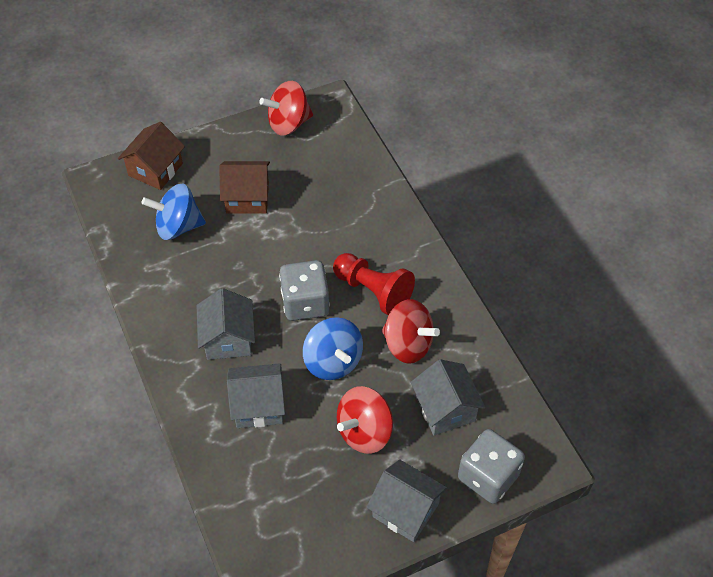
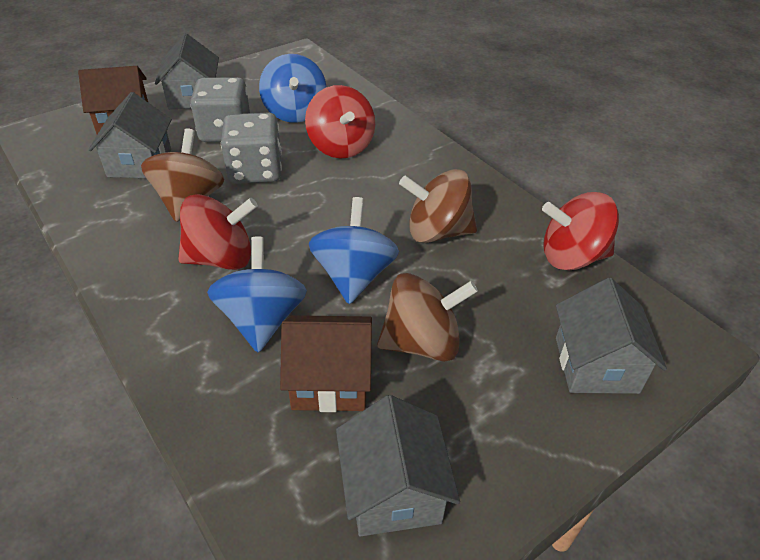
blue spinning top: 2 -> 3
brown spinning top: 0 -> 3
red pawn: 1 -> 0

